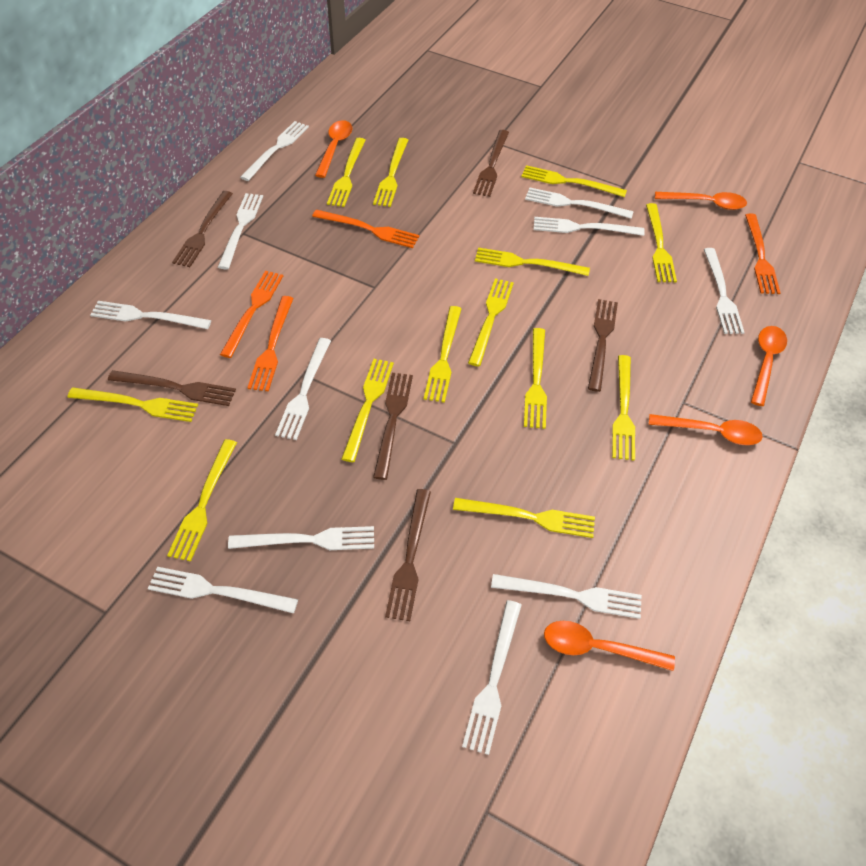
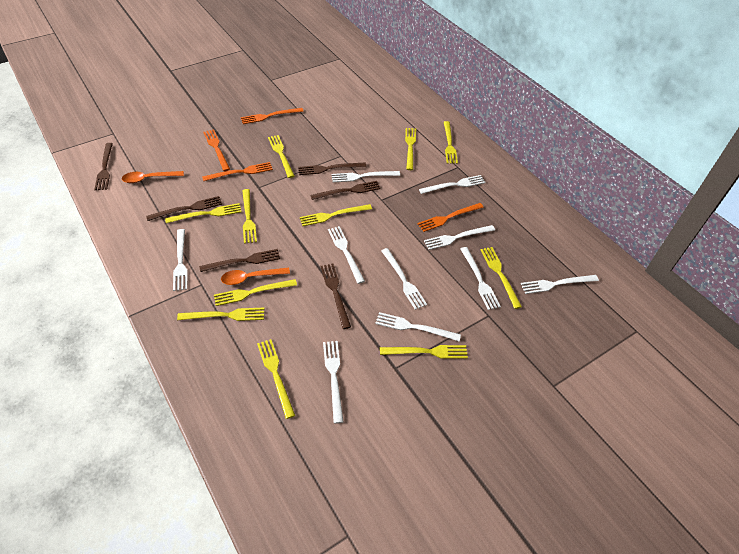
orange spoon: 5 -> 2
white fork: 11 -> 10
yellow fork: 13 -> 11

